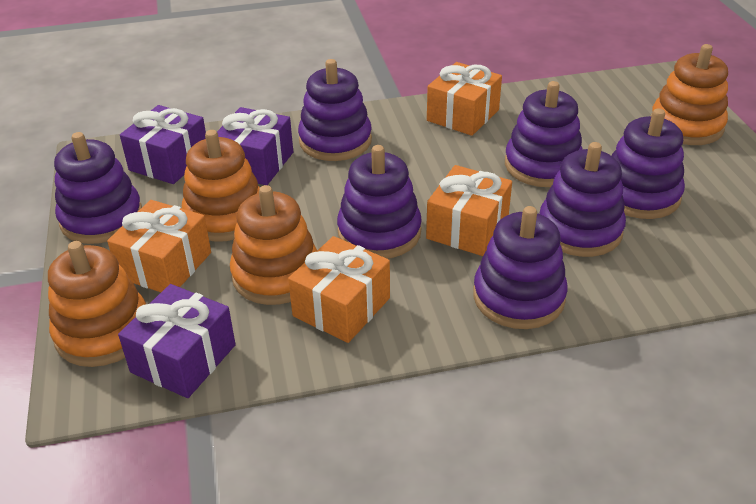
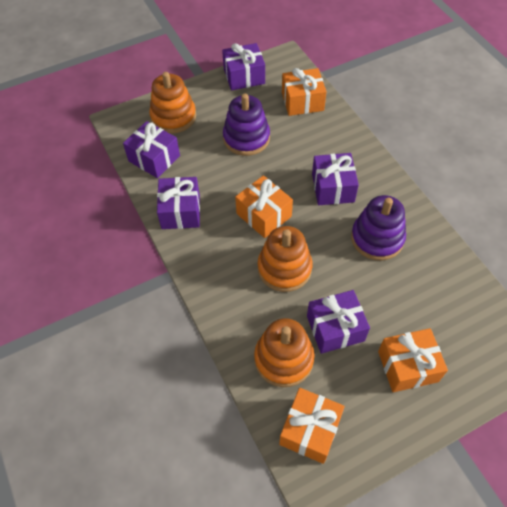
orange stacking toy: 4 -> 3
purple gift: 3 -> 5
purple stacking toy: 7 -> 2

